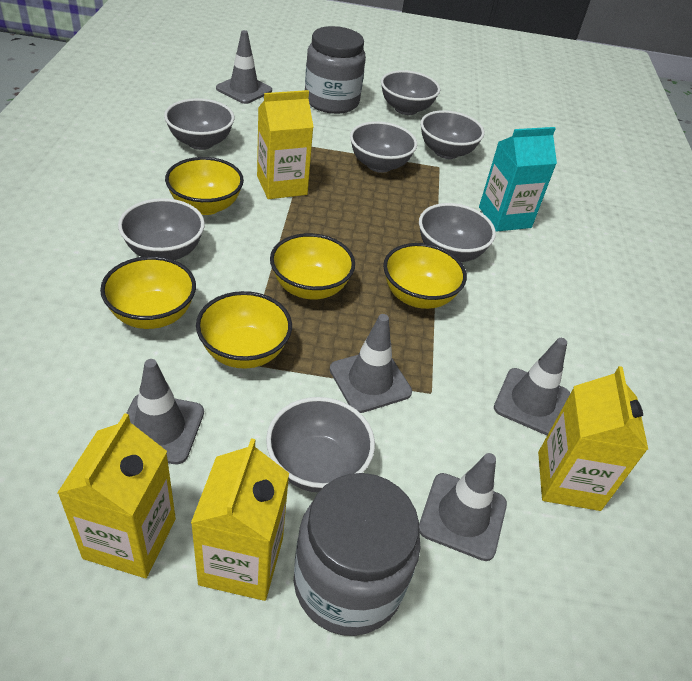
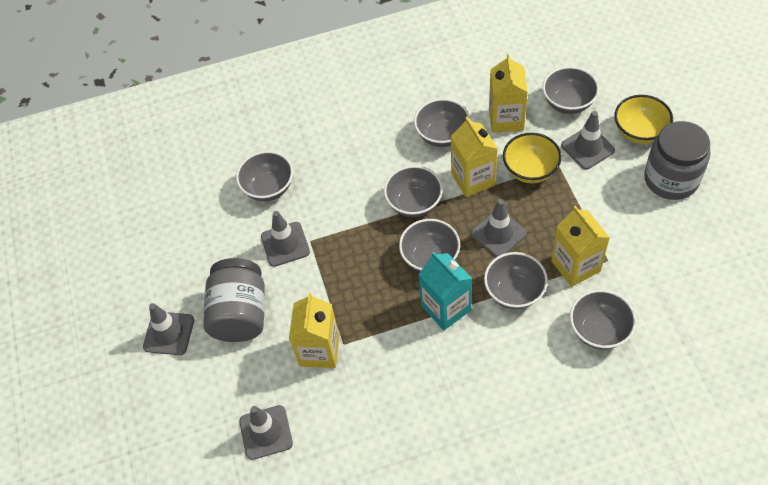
yellow bowl: 5 -> 2

